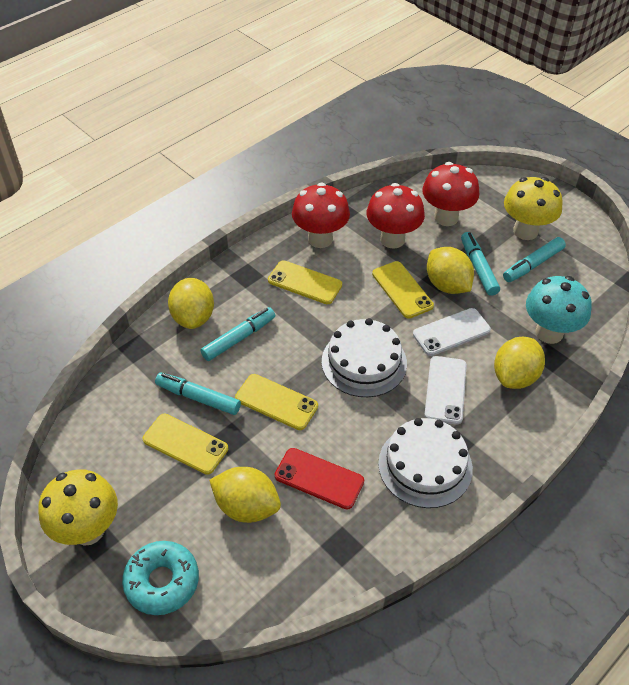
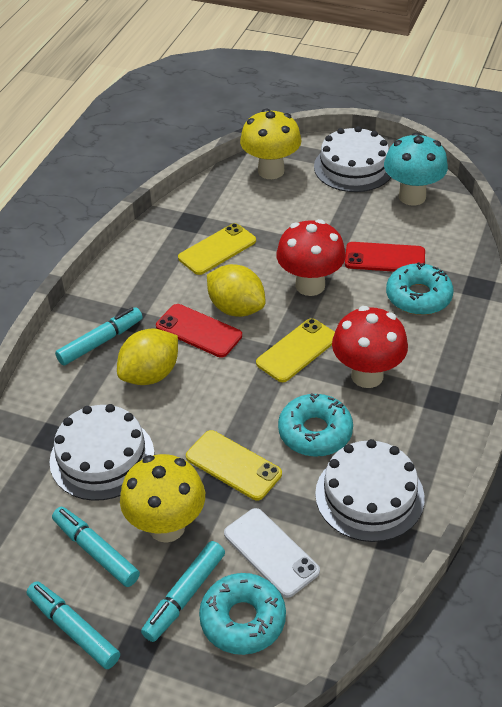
red mushroom: 3 -> 2
red phone: 1 -> 2
turquoise donut: 1 -> 3
white cake: 2 -> 3
white phone: 2 -> 1
yellow lemon: 4 -> 2
yellow phone: 4 -> 3

